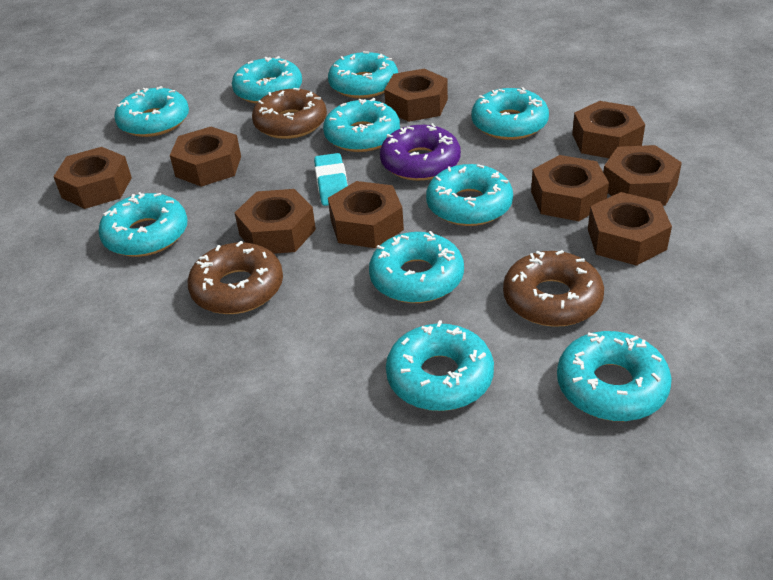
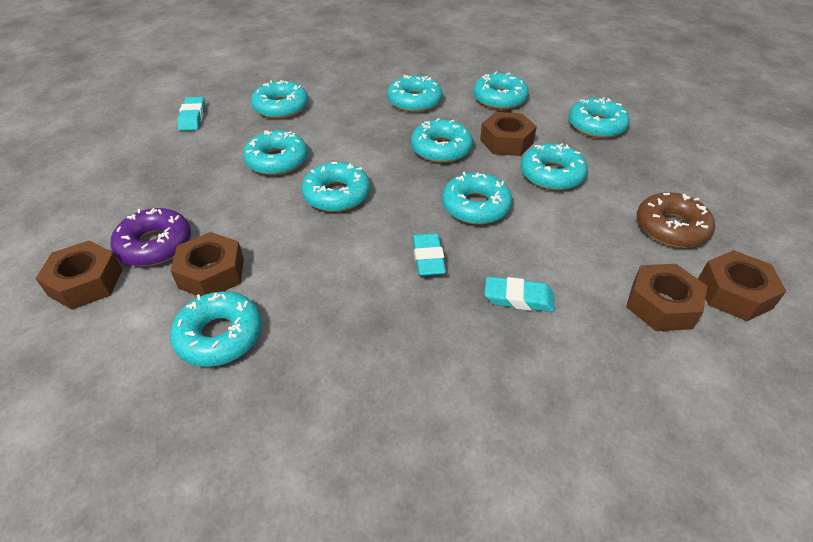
brown donut: 3 -> 1
brown nut: 9 -> 5
turquoise eraser: 1 -> 3

